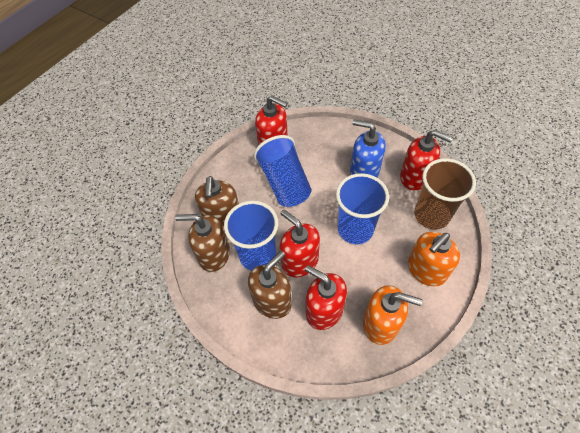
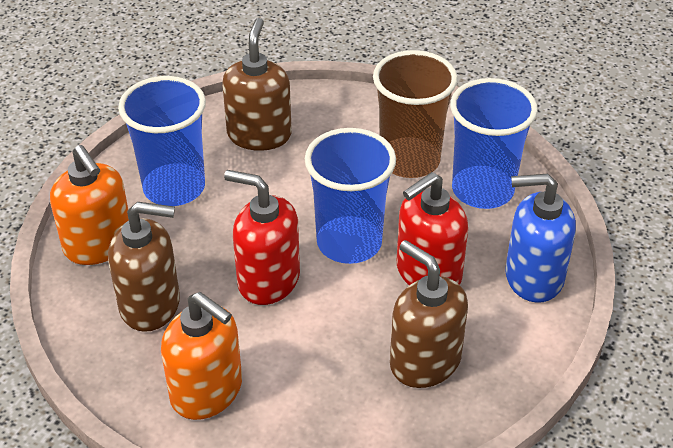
red soap dispenser: 4 -> 2

